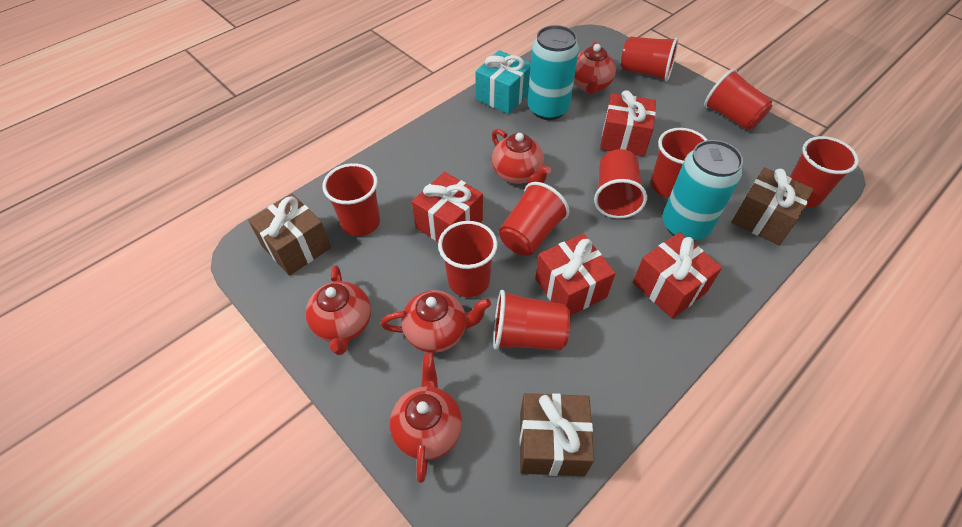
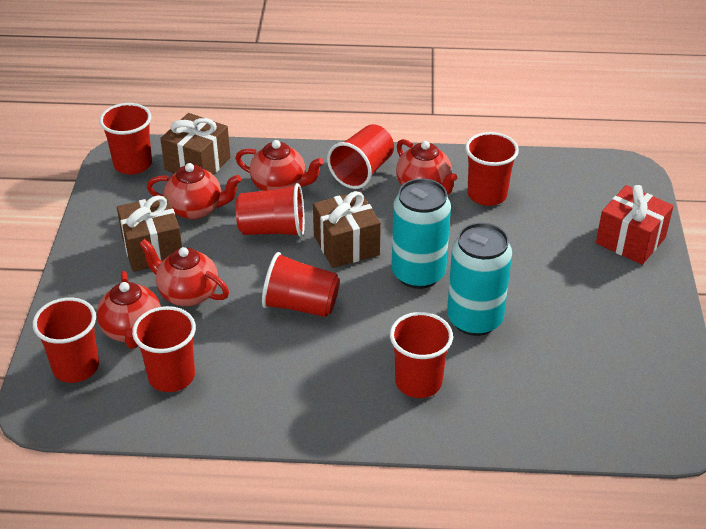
red cup: 9 -> 8
red gift: 4 -> 1
turquoise gift: 1 -> 0

